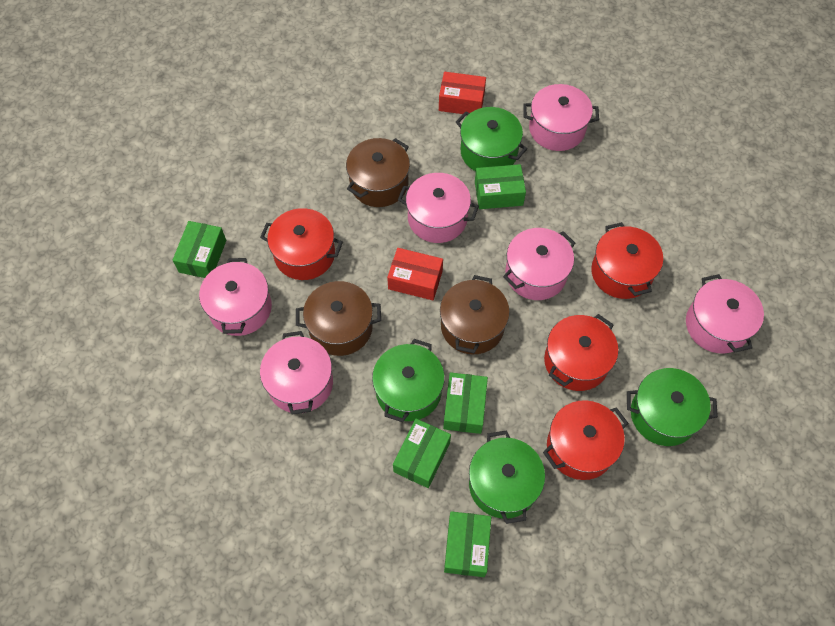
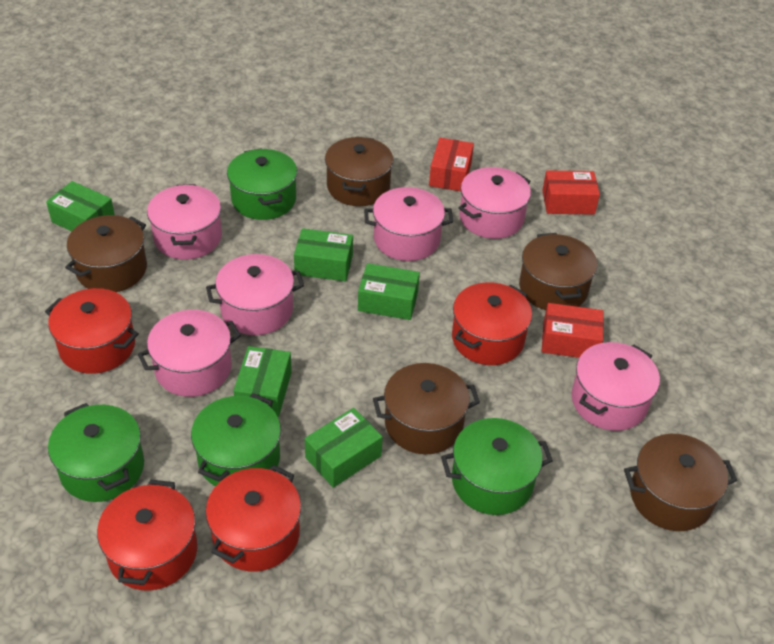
brown pot: 3 -> 5
red box: 2 -> 3

